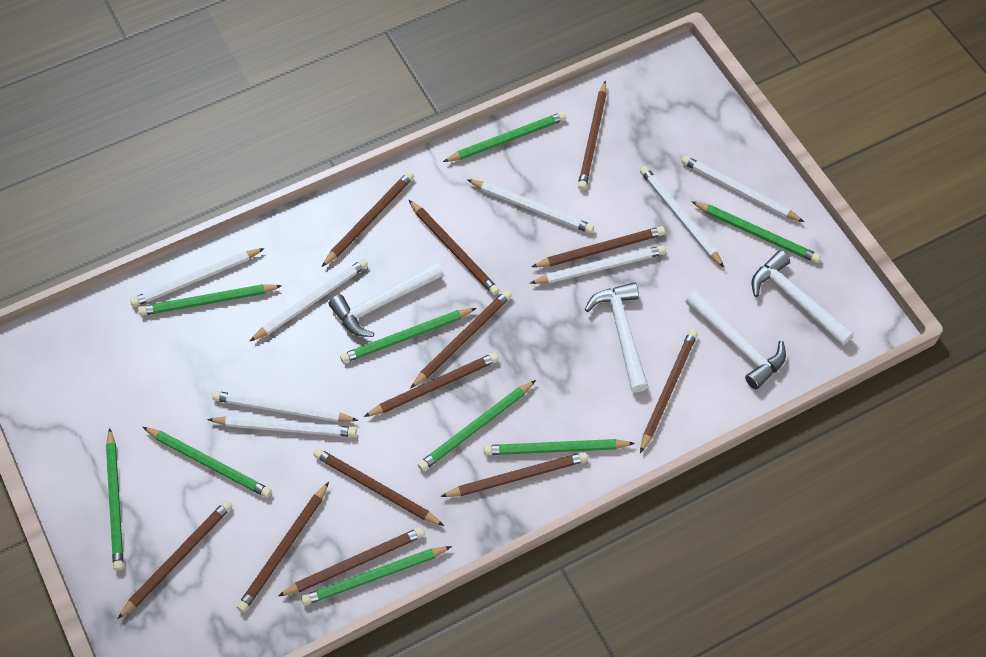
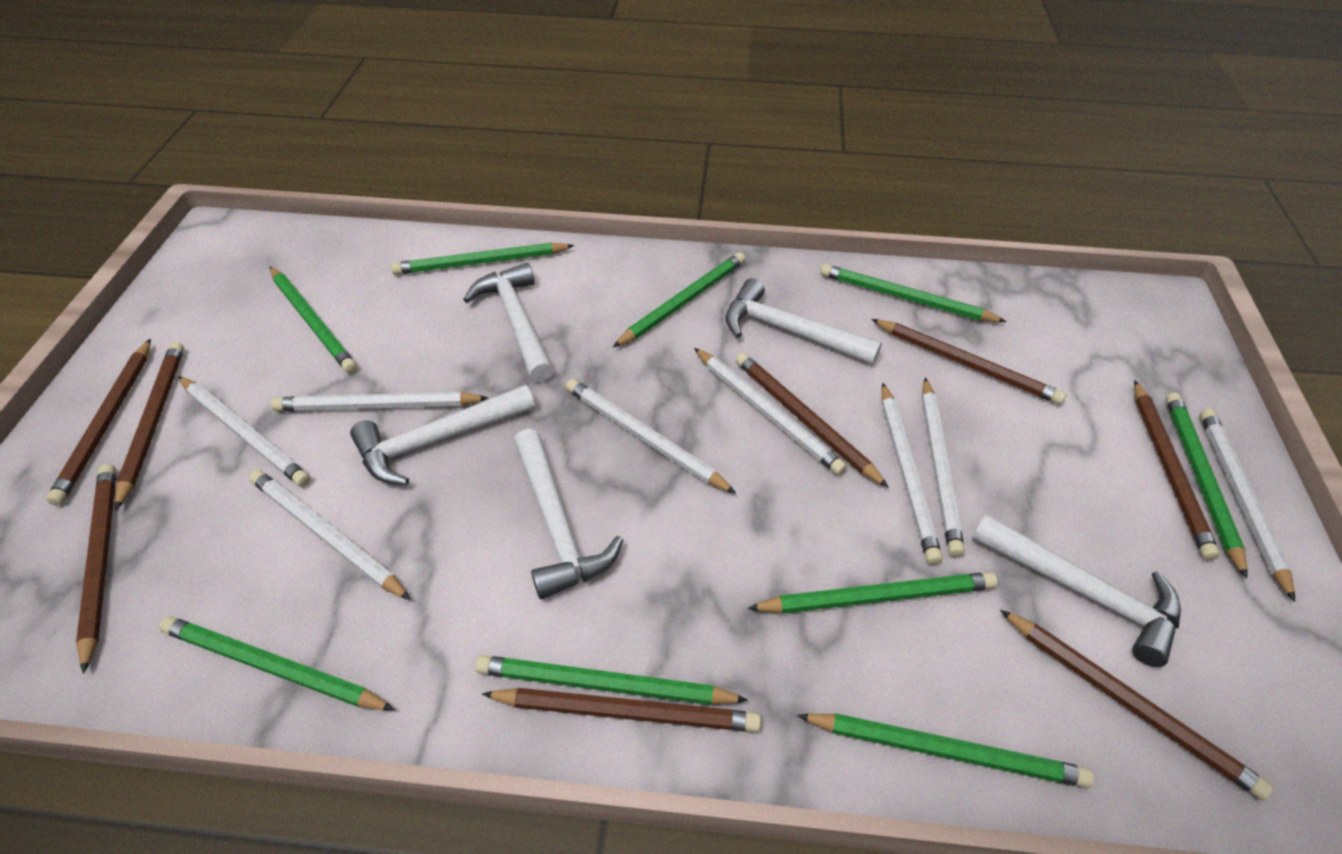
brown pencil: 12 -> 8
white hammer: 4 -> 5

